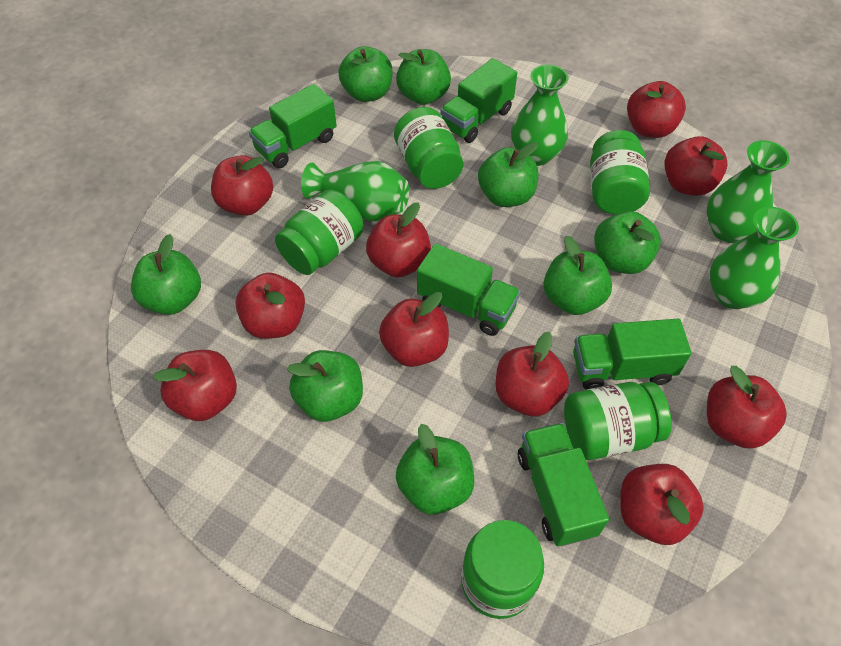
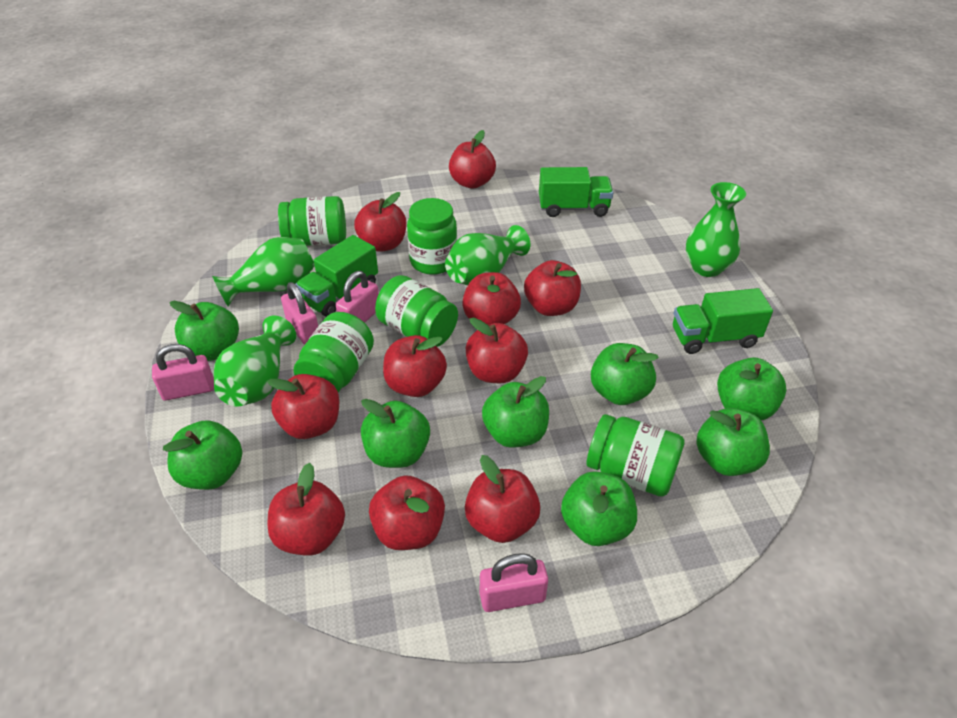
green truck: 5 -> 3
pink padlock: 0 -> 4

